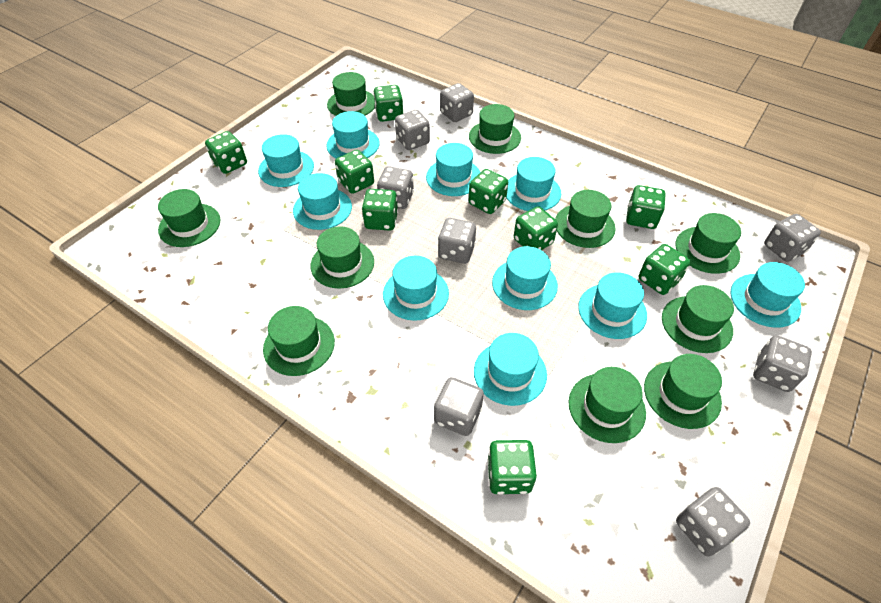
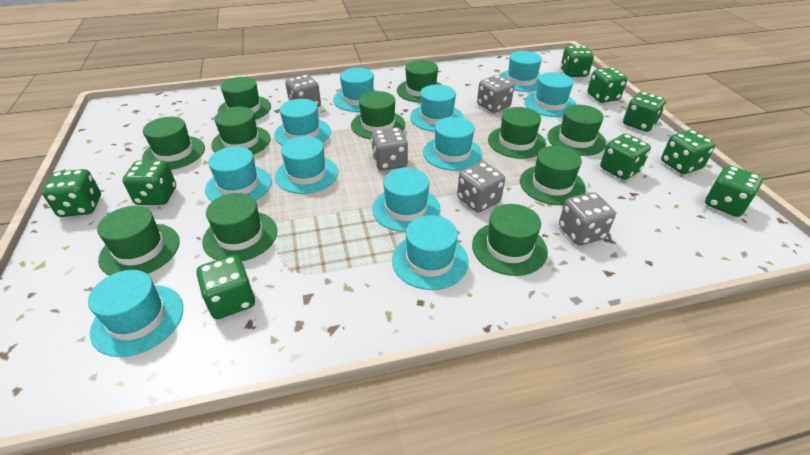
green hat: 10 -> 11
grey dice: 8 -> 5
turquoise hat: 10 -> 11

